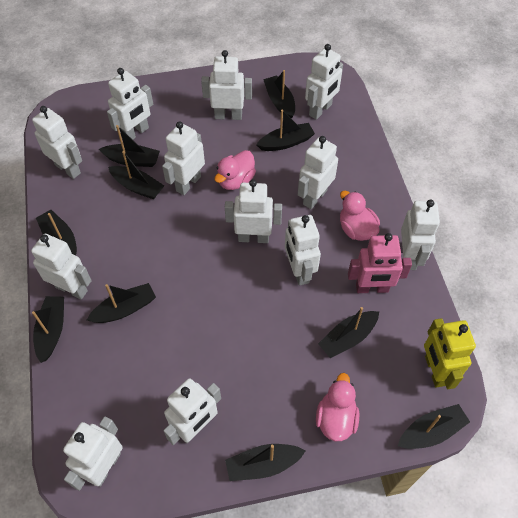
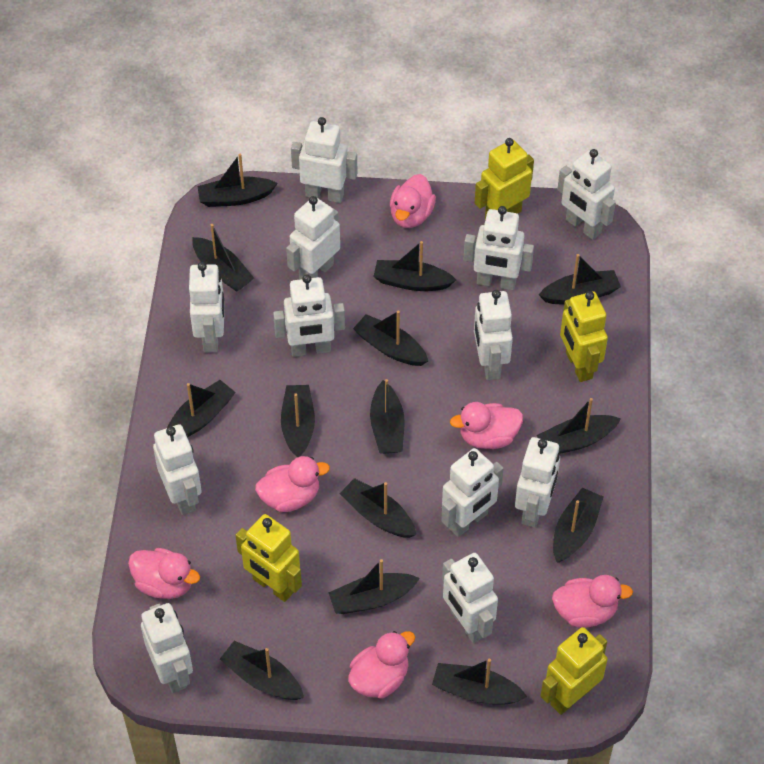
black boat: 10 -> 14
pink duck: 3 -> 6
pink robot: 1 -> 0
yellow robot: 1 -> 4

